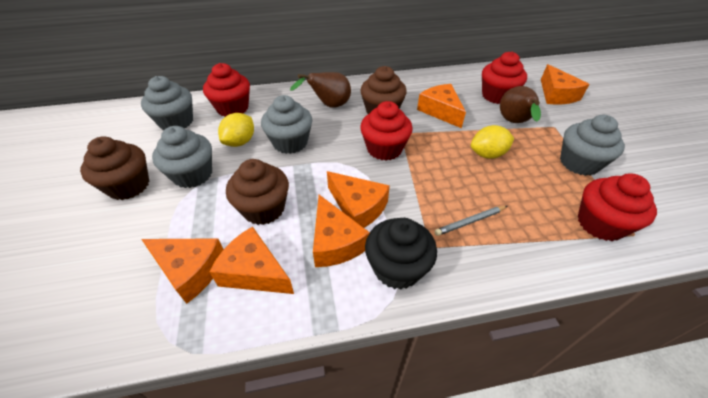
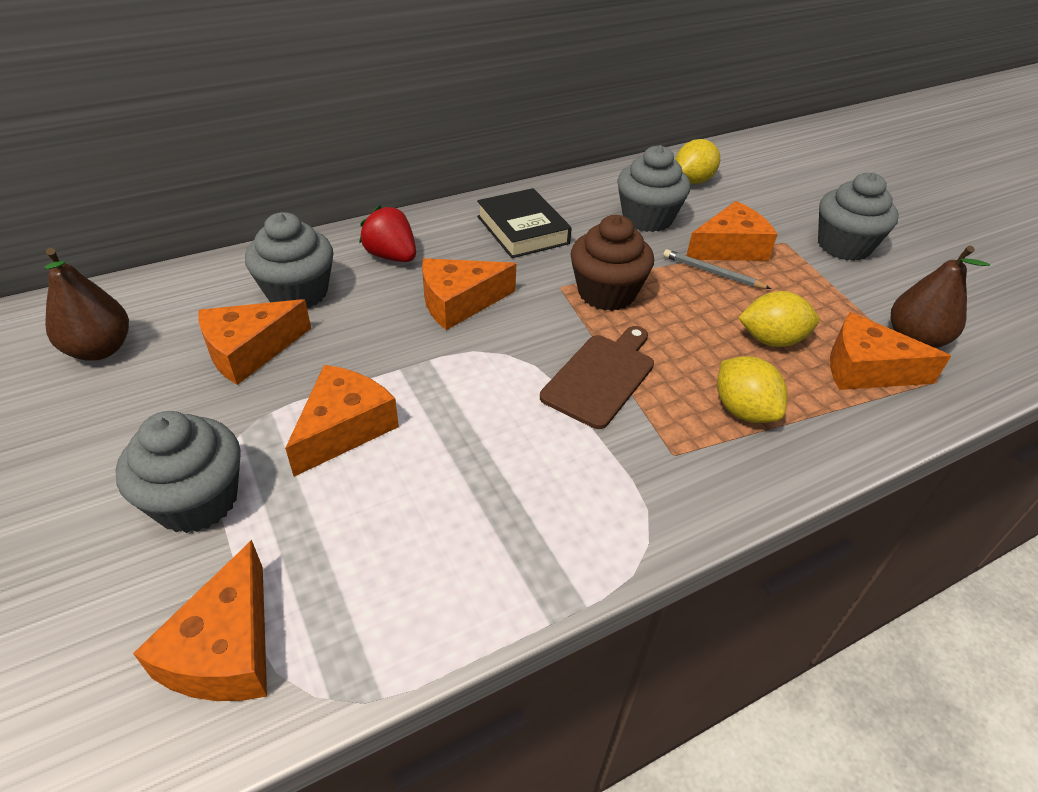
black book: 0 -> 1
black cupcake: 1 -> 0
brown cupcake: 3 -> 1
brown cutting board: 0 -> 1
red cupcake: 4 -> 0
red strawberry: 0 -> 1
yellow lemon: 2 -> 3

